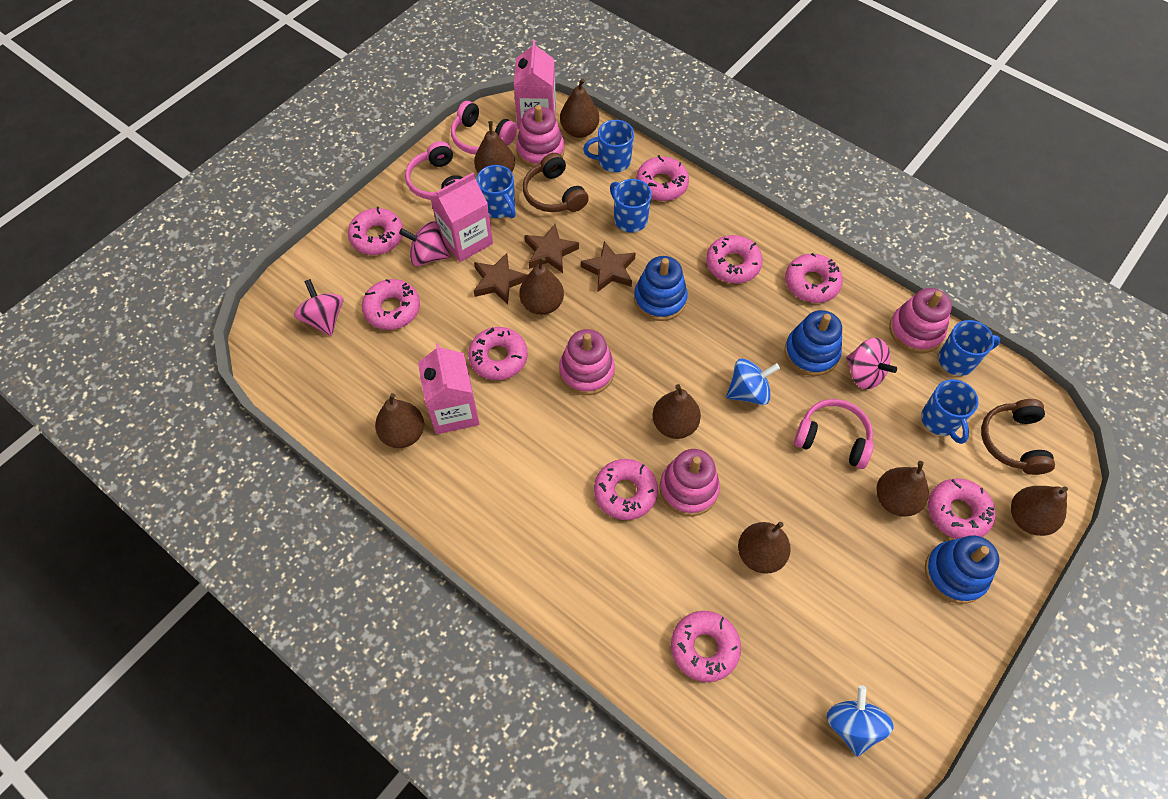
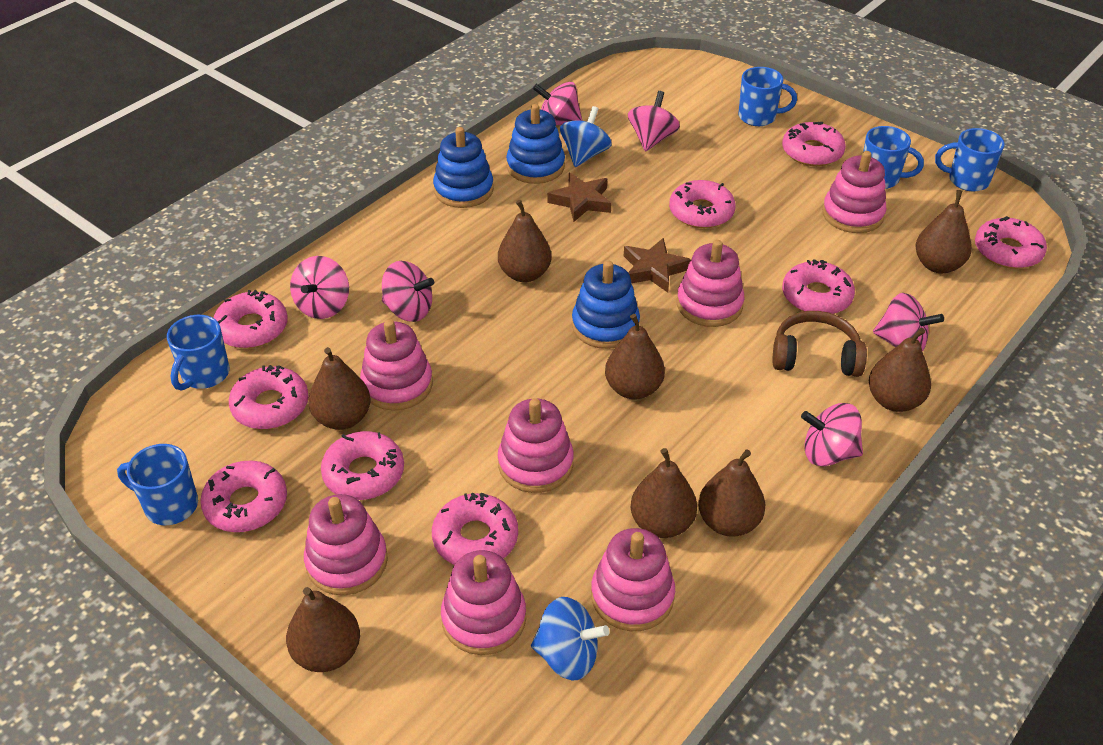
brown headphones: 2 -> 1
brown star: 3 -> 2
pink carton: 3 -> 0
pink headphones: 3 -> 0
pink spinning top: 3 -> 6
pink stacking toy: 4 -> 7

